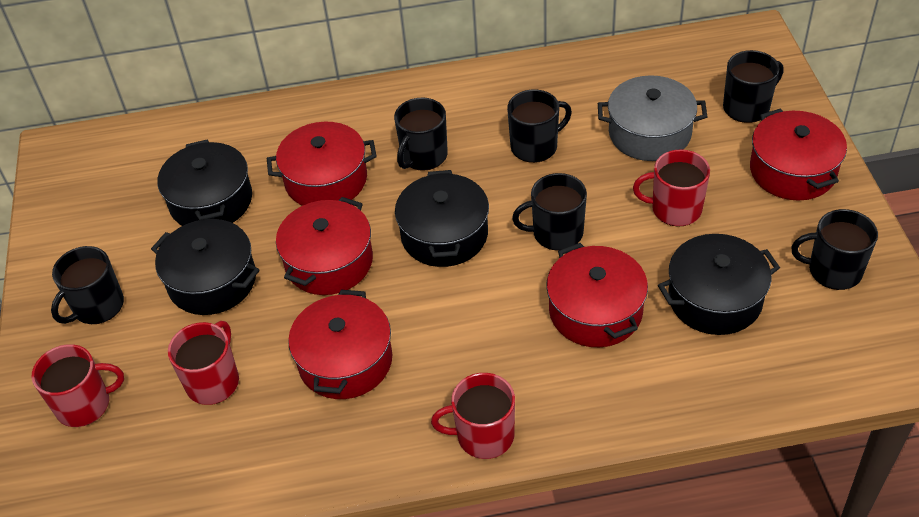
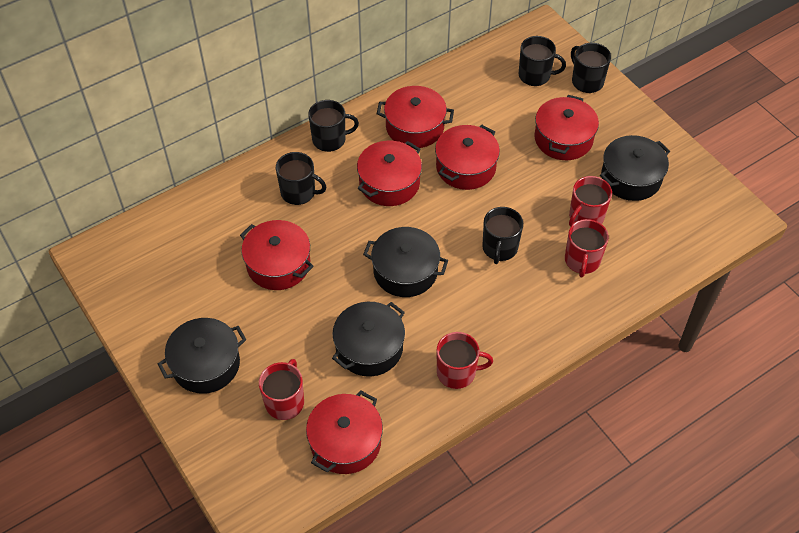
black mug: 6 -> 5
grey pot: 1 -> 0
red pot: 5 -> 6

